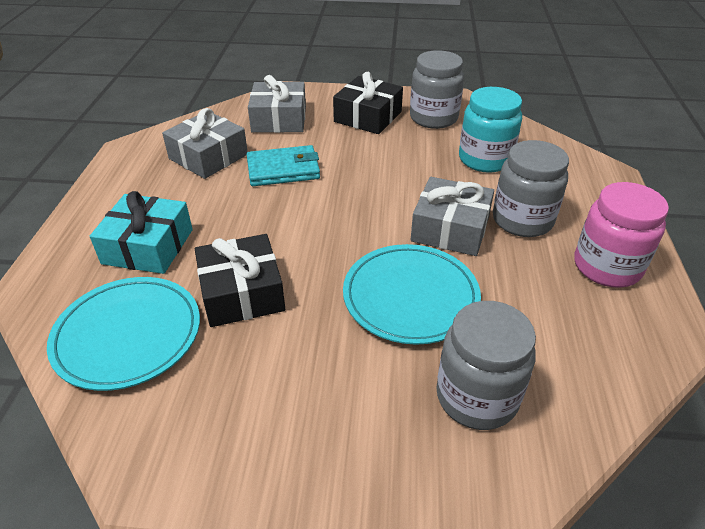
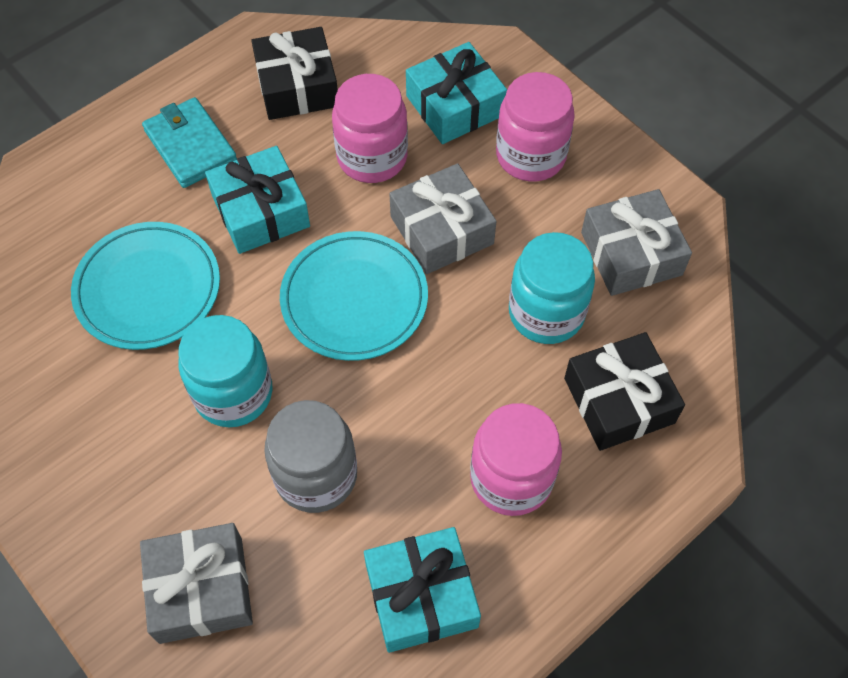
grey jar: 3 -> 1
pink jar: 1 -> 3
turquoise gift: 1 -> 3
turquoise jar: 1 -> 2

